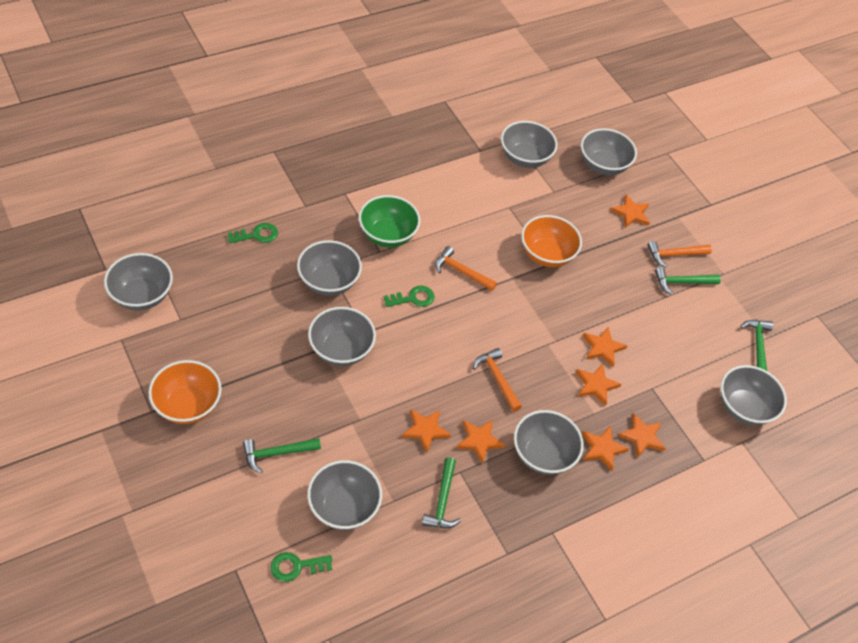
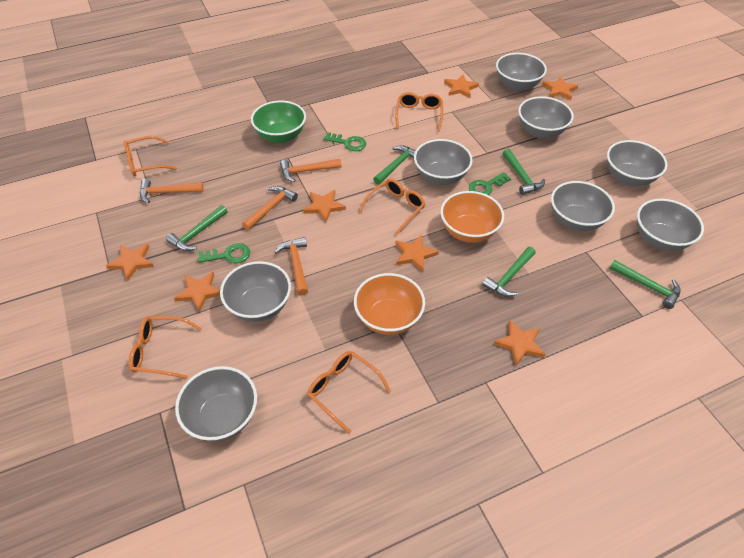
green hammer: 4 -> 5
orange glasses: 0 -> 5
orange hammer: 3 -> 4

